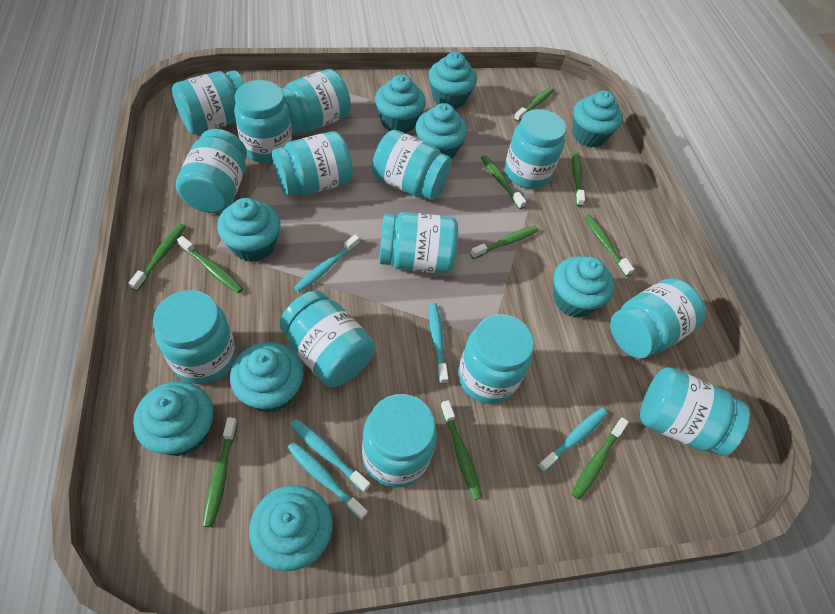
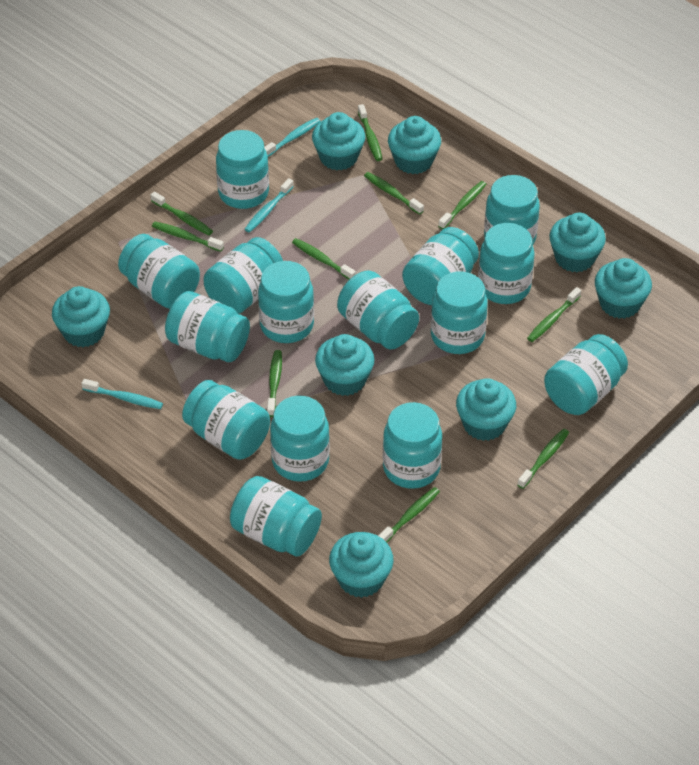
turquoise cupcake: 9 -> 8
turquoise jar: 14 -> 15
turquoise toothbrush: 5 -> 3

